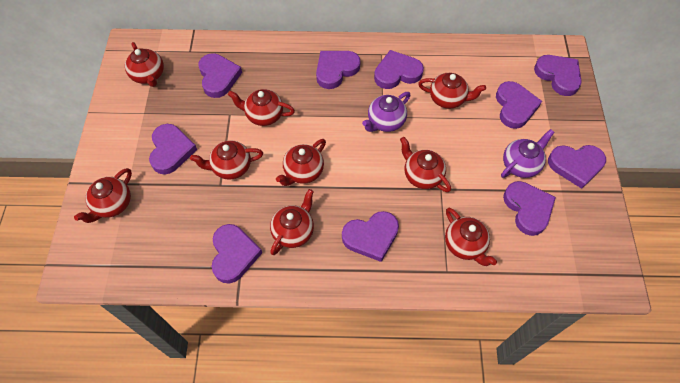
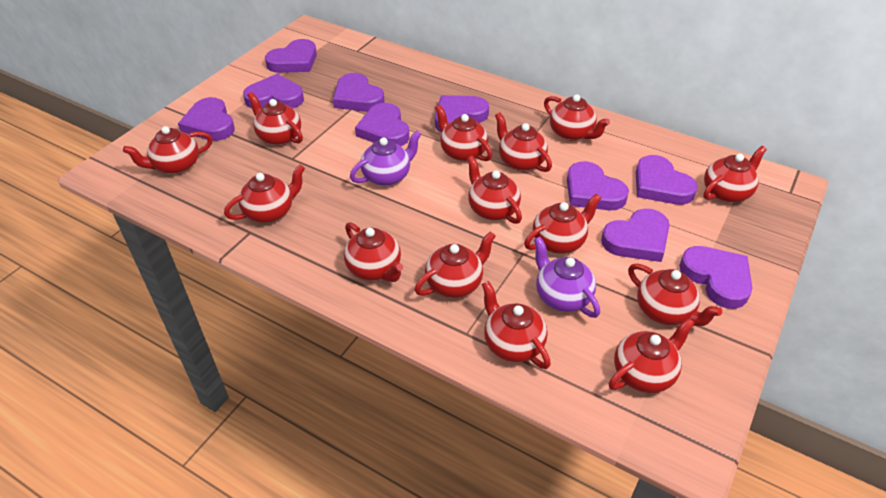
red teapot: 9 -> 14

